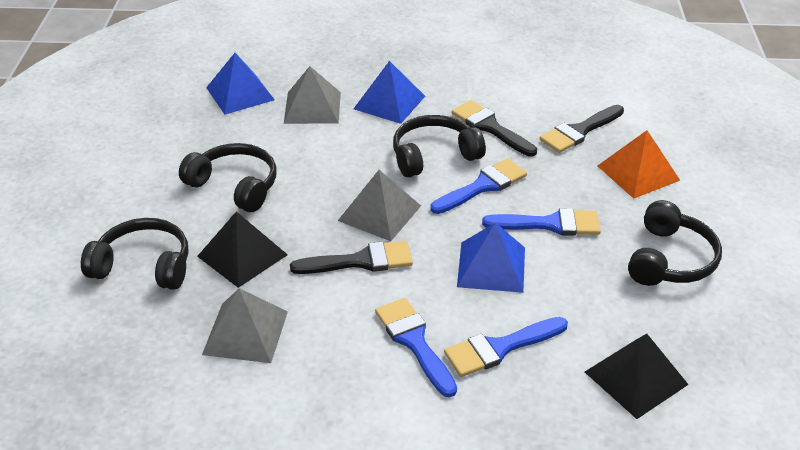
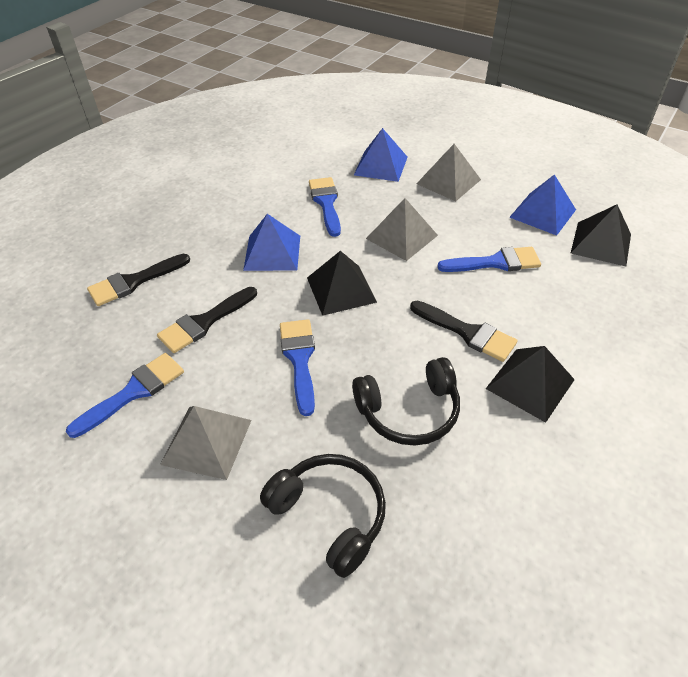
black headphones: 4 -> 2
black pyramid: 2 -> 3
orange pyramid: 1 -> 0

